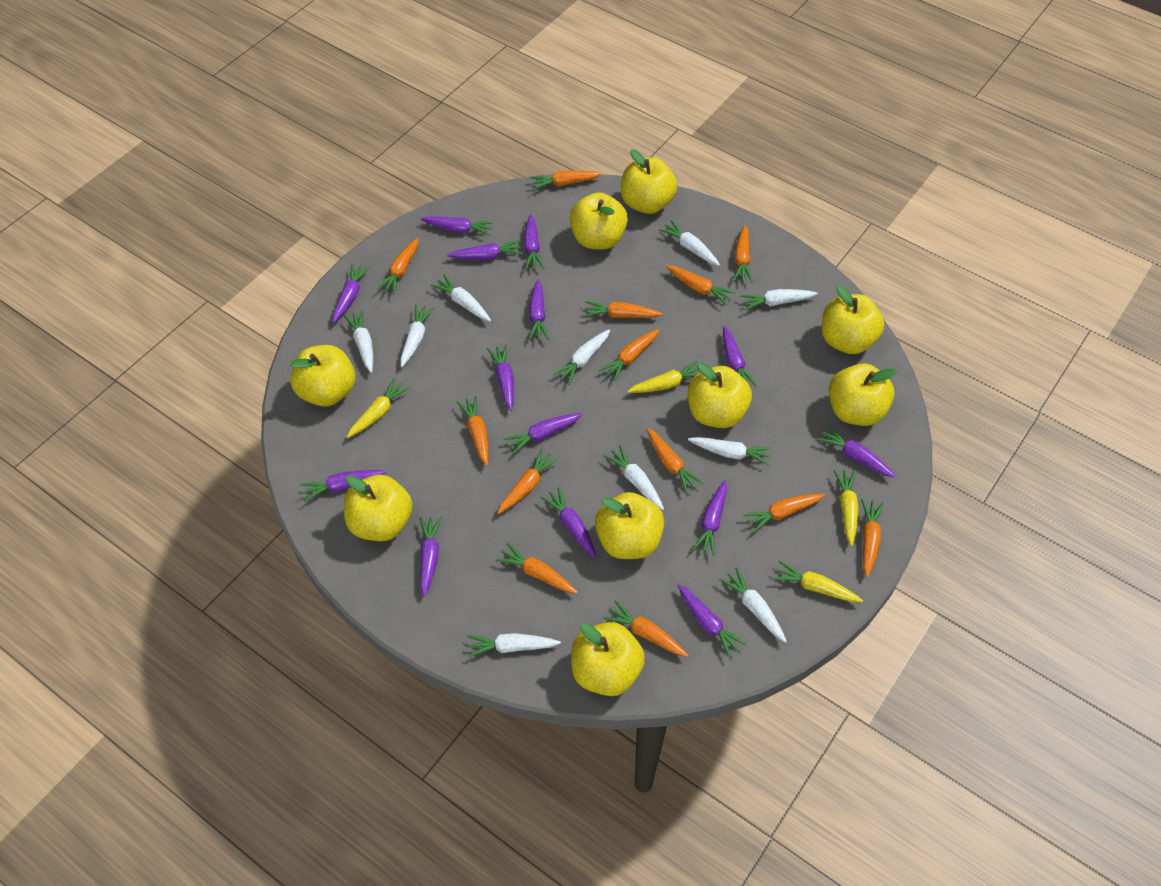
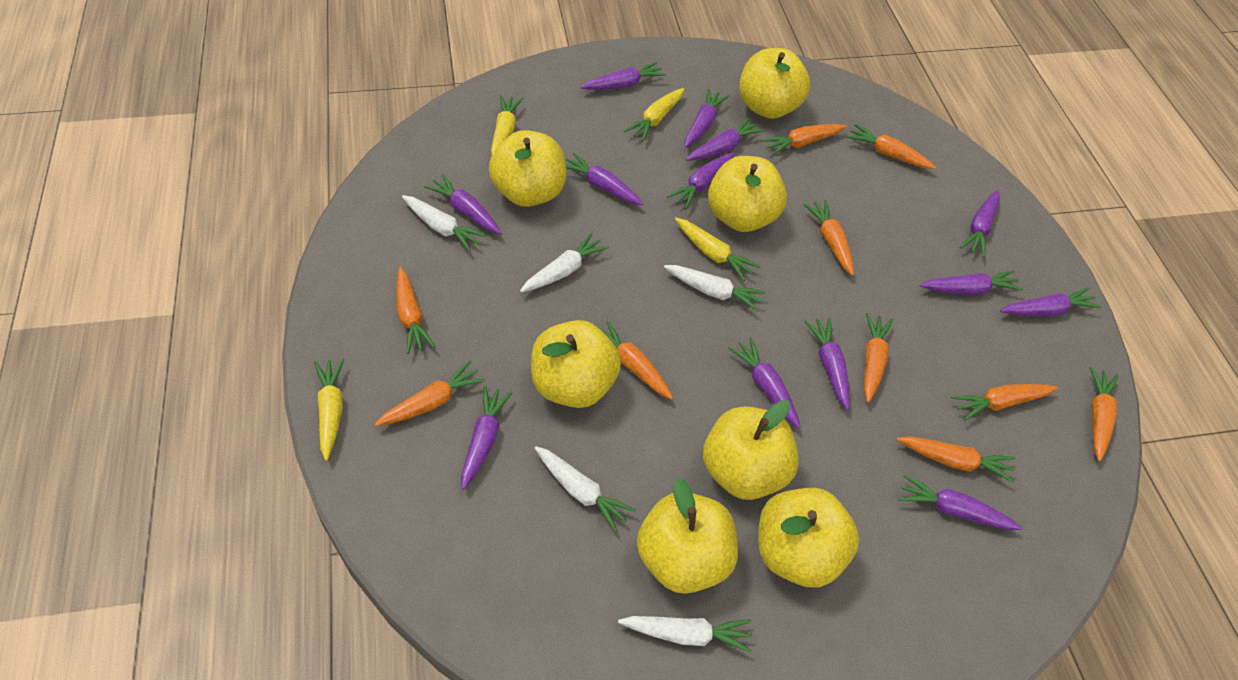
orange carrot: 13 -> 10
purple carrot: 14 -> 13
white carrot: 10 -> 5
yellow apple: 9 -> 7

